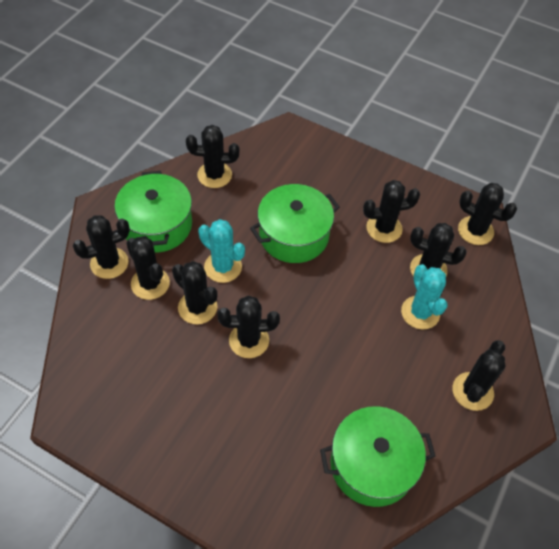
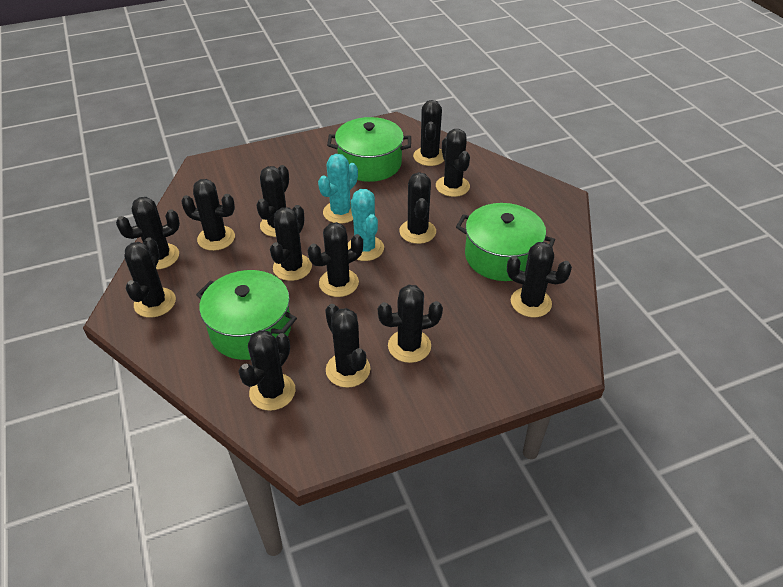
black cactus: 9 -> 13

